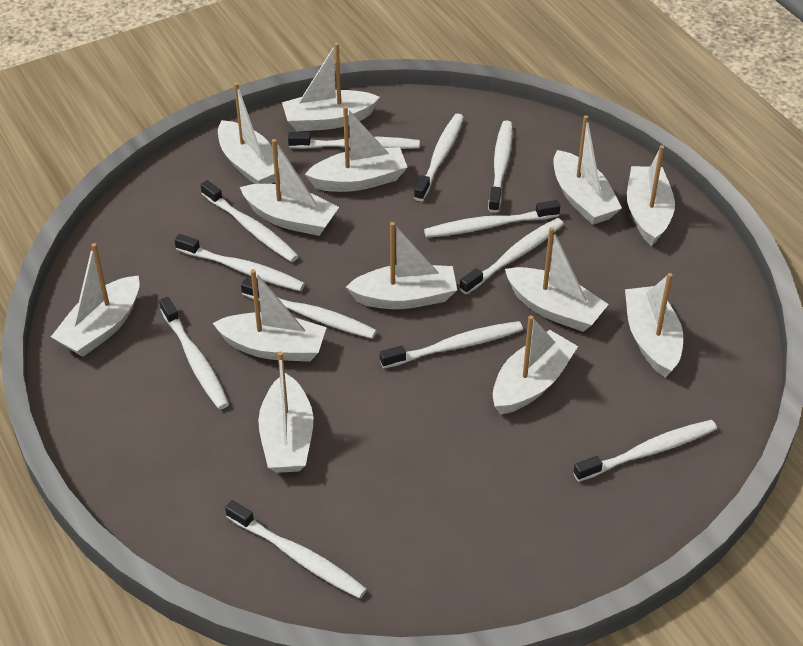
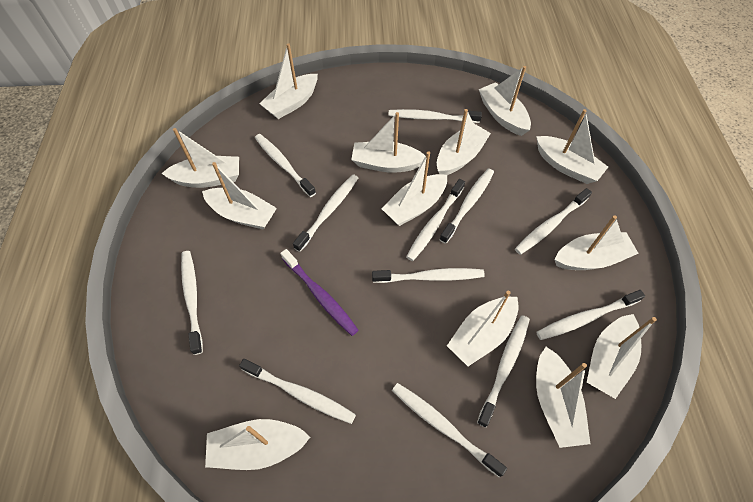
purple toothbrush: 0 -> 1

